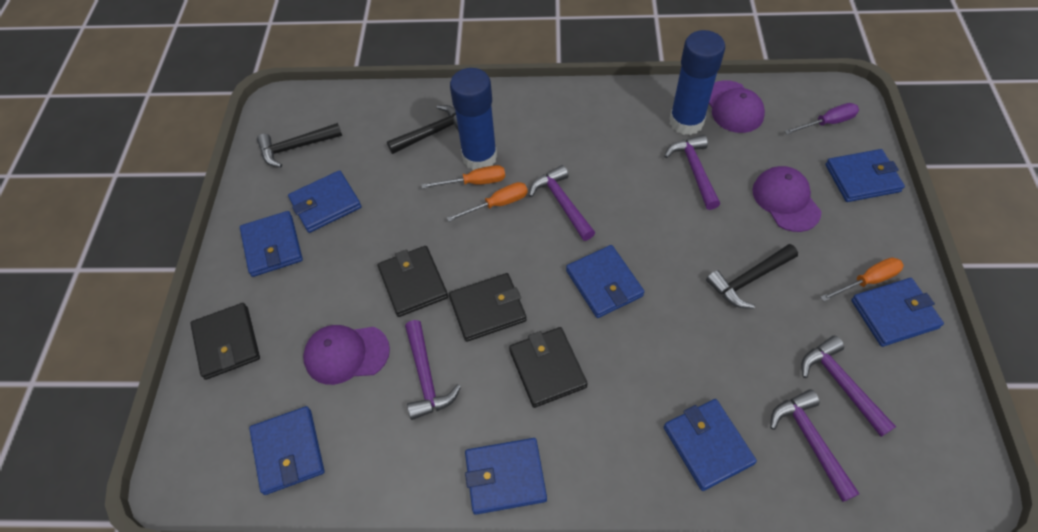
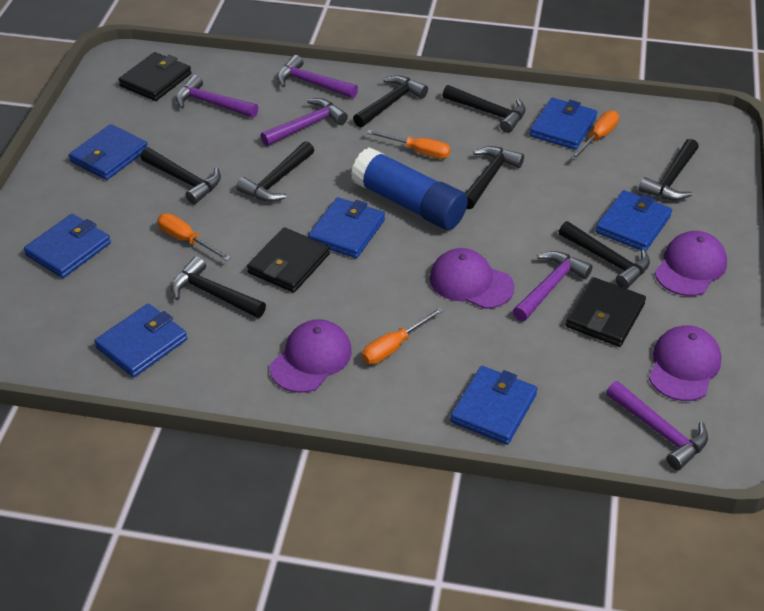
black hammer: 3 -> 8
black wallet: 4 -> 3
blue glue stick: 2 -> 1
blue wallet: 8 -> 7
orange screwdriver: 3 -> 4
purple cap: 3 -> 4
purple screwdriver: 1 -> 0

